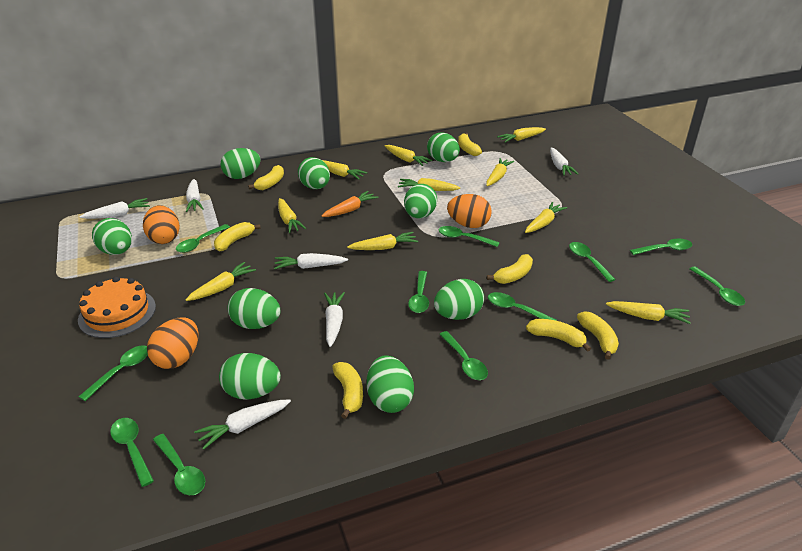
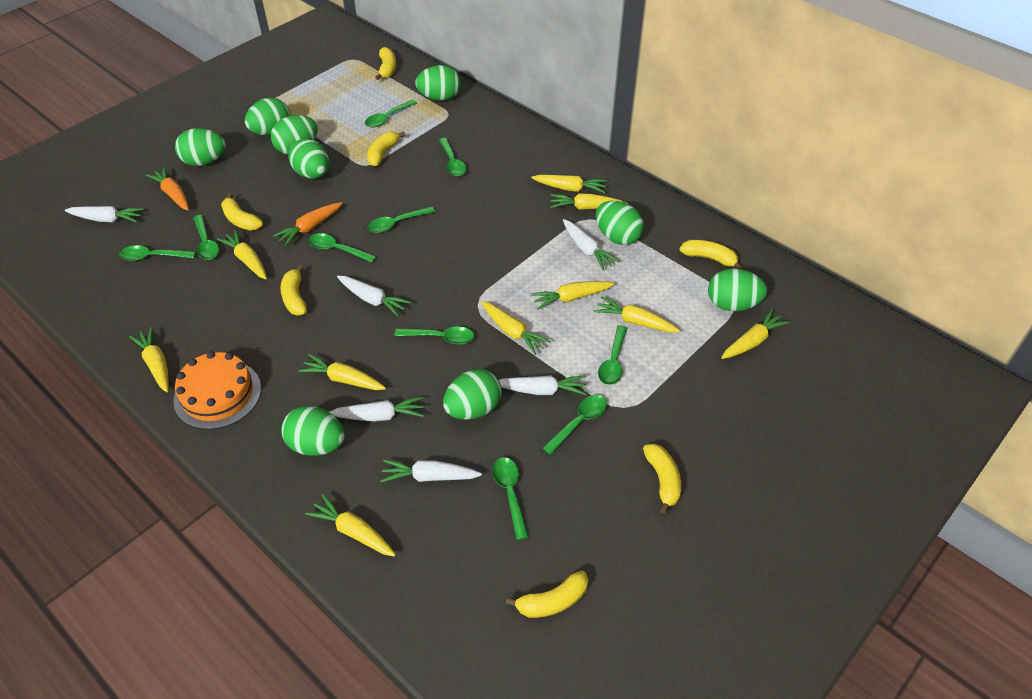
green spoon: 11 -> 10
orange carrot: 1 -> 2
orange egg: 3 -> 0

